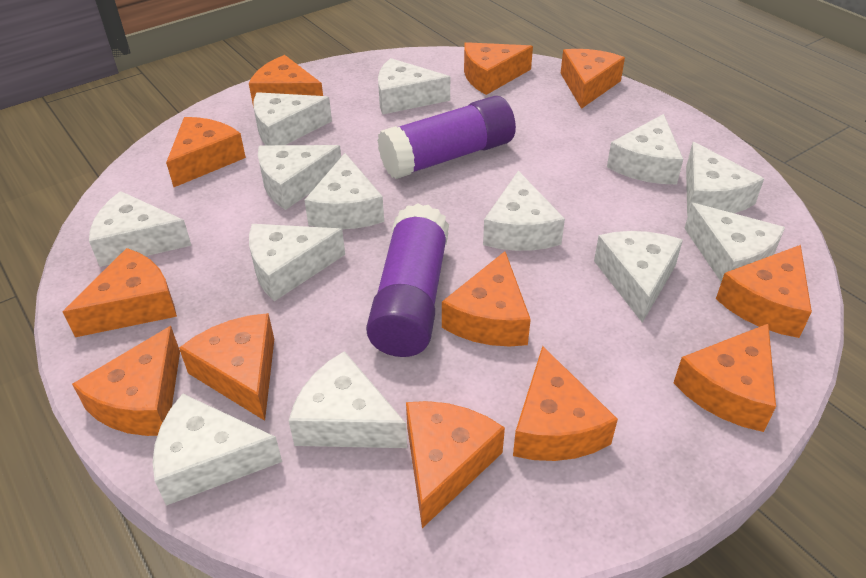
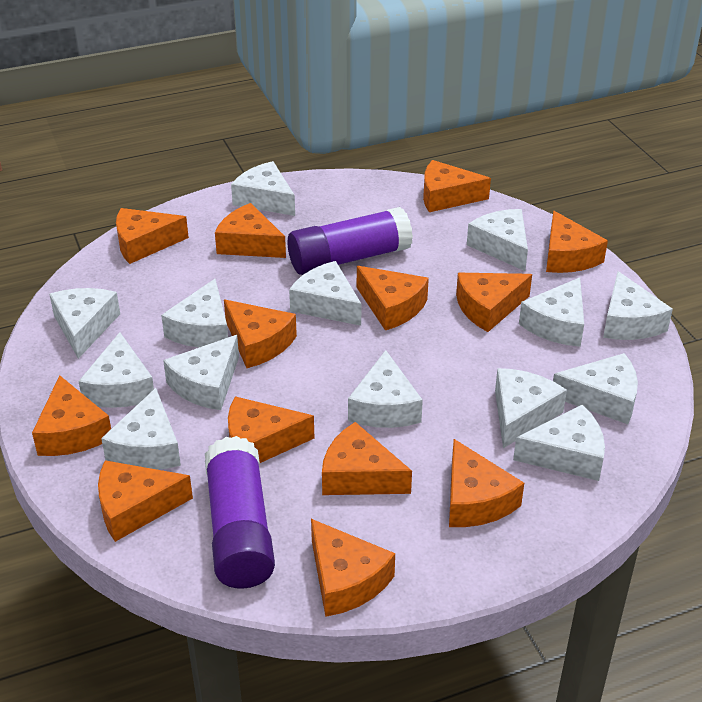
orange cheese: 12 -> 13
white cheese: 13 -> 14

